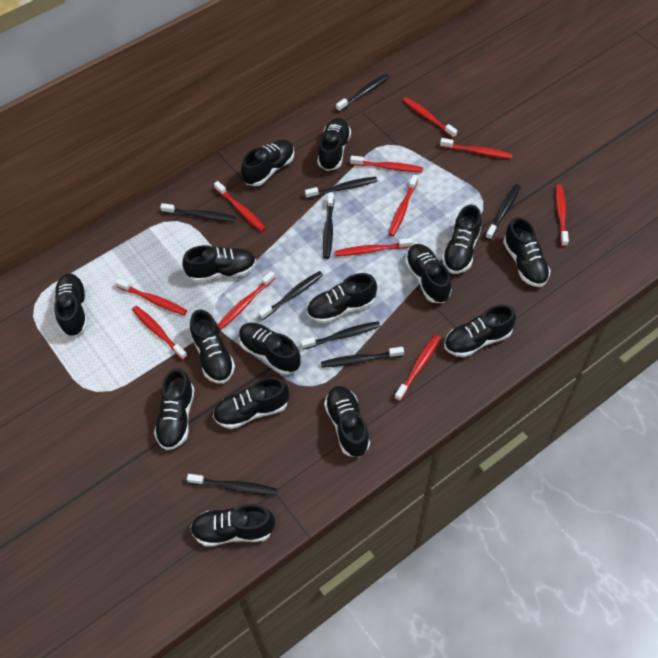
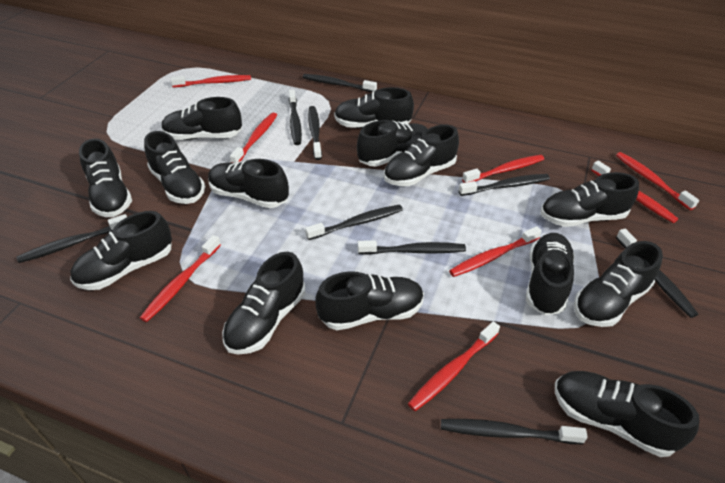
black shoe: 15 -> 14
red toothbrush: 11 -> 8

